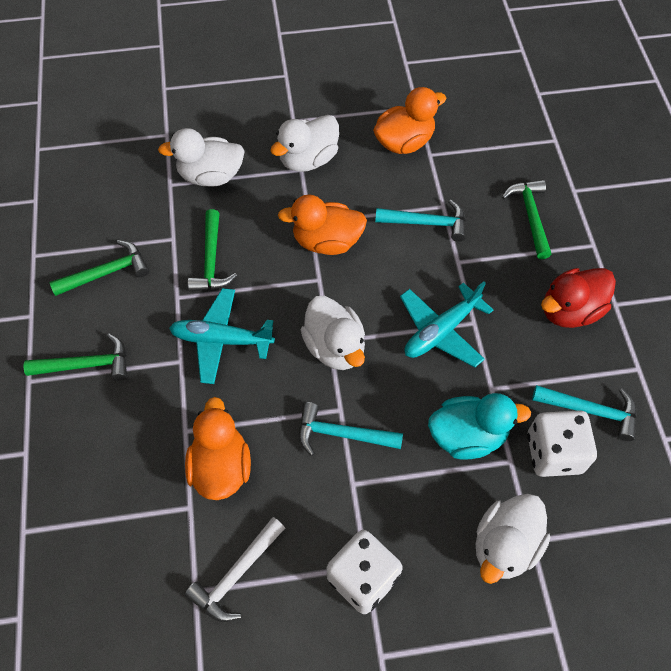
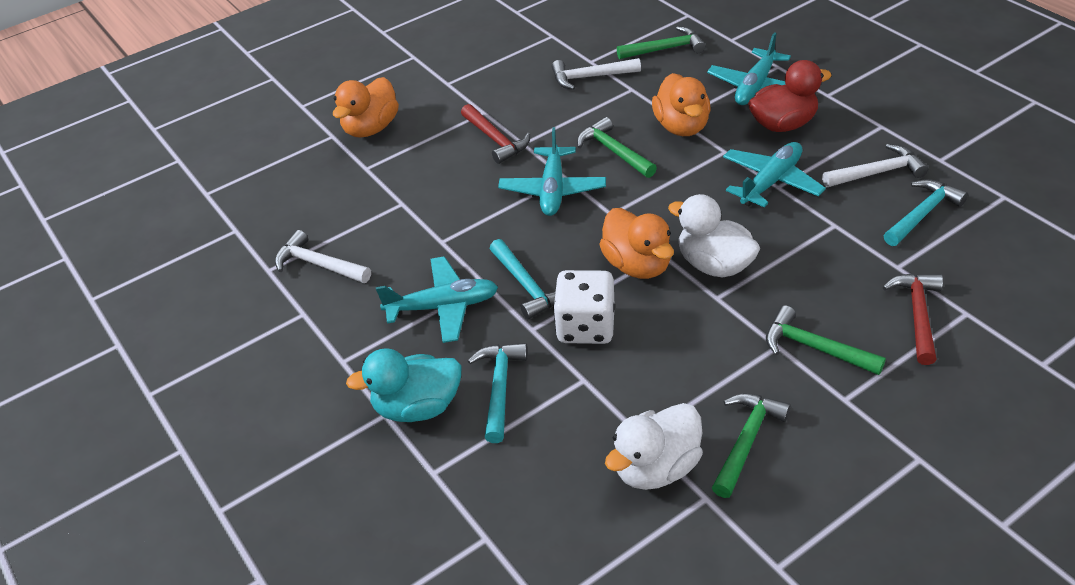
red hammer: 0 -> 2
turquoise plane: 2 -> 4
white dice: 2 -> 1
white duck: 4 -> 2
white hammer: 1 -> 3

